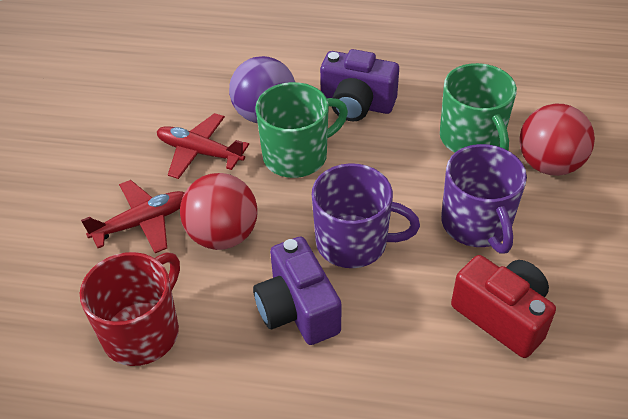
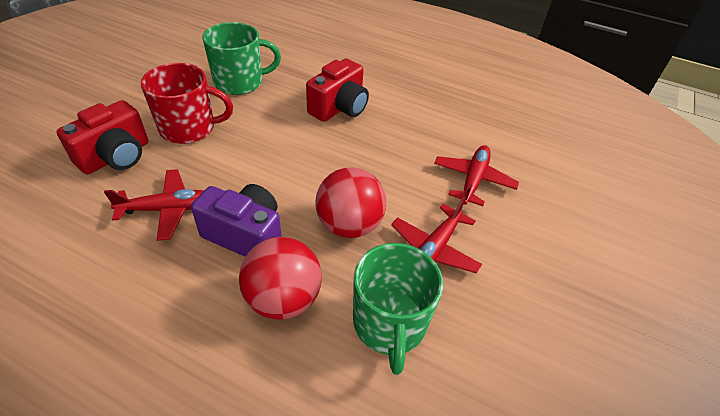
purple ball: 1 -> 0
purple camera: 2 -> 1
purple mug: 2 -> 0
red camera: 1 -> 2
red plane: 2 -> 3

